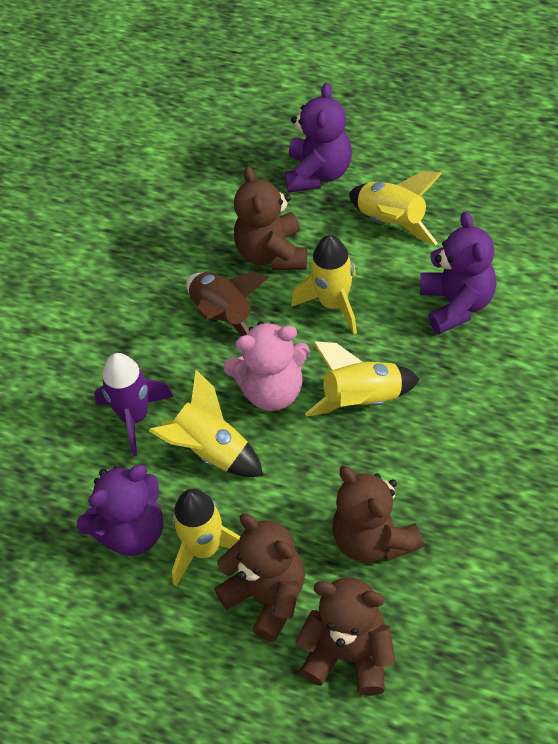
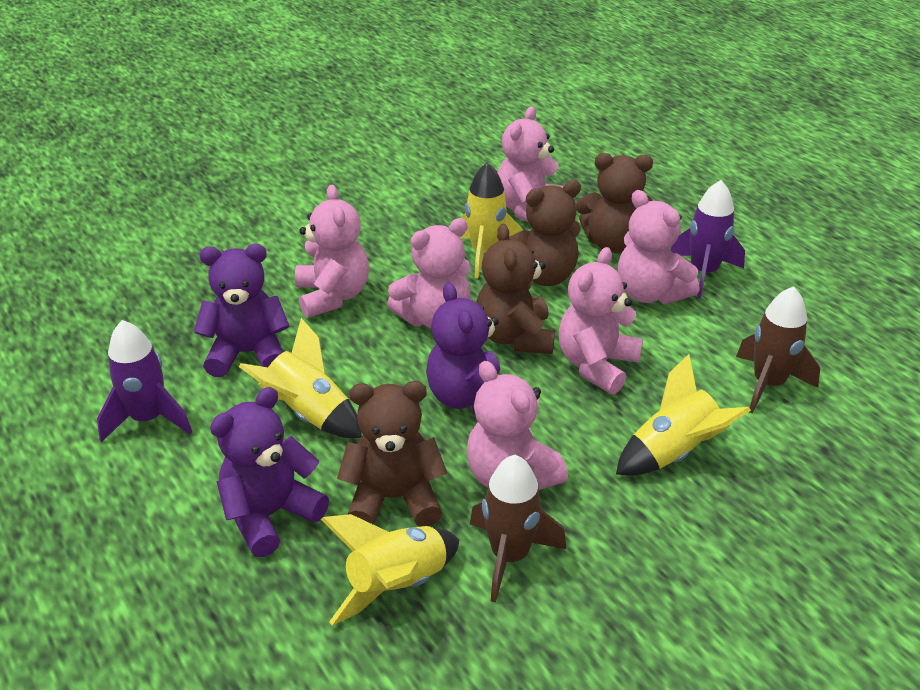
brown rocket: 1 -> 2
pink teddy bear: 1 -> 6
purple rocket: 1 -> 2
yellow rocket: 5 -> 4

